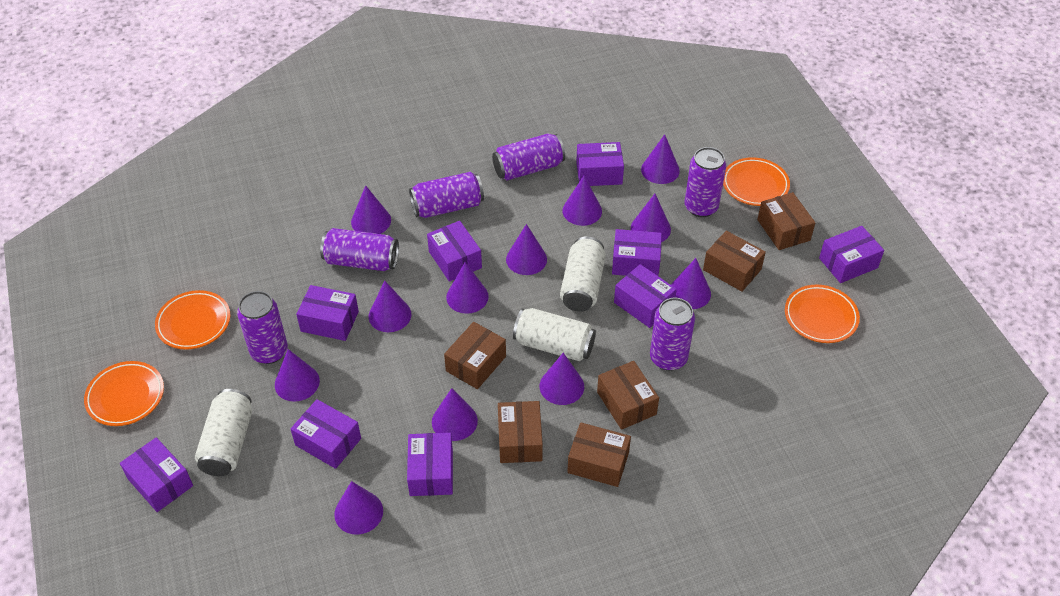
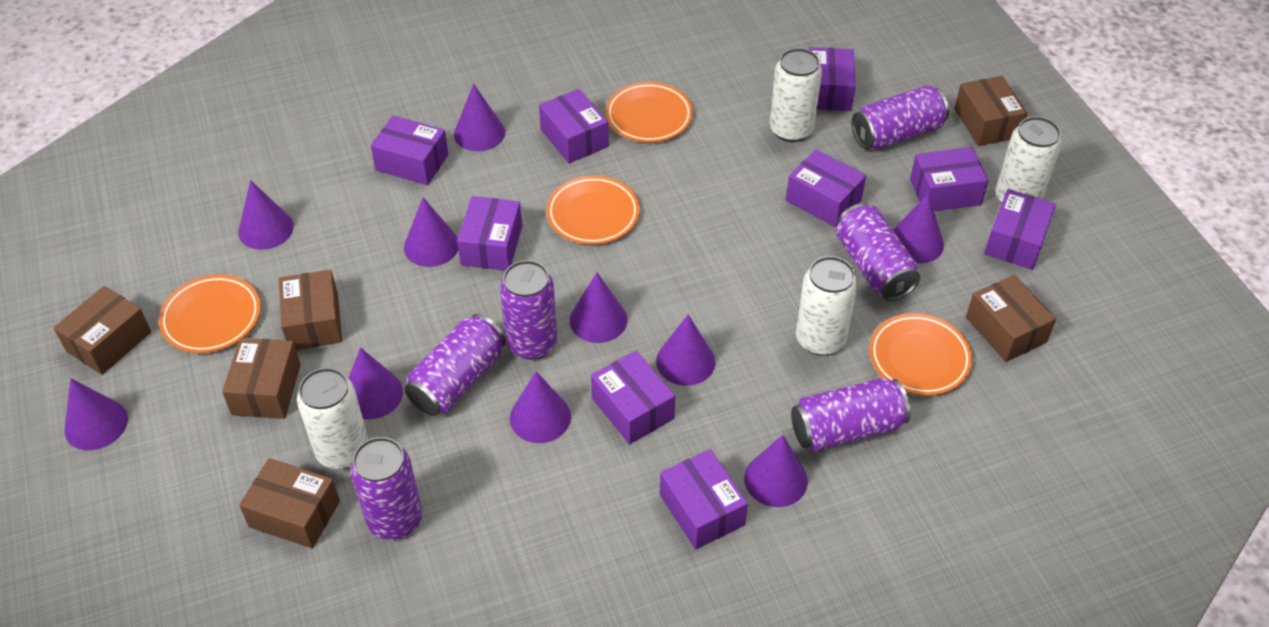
purple cone: 12 -> 10
white can: 3 -> 4

